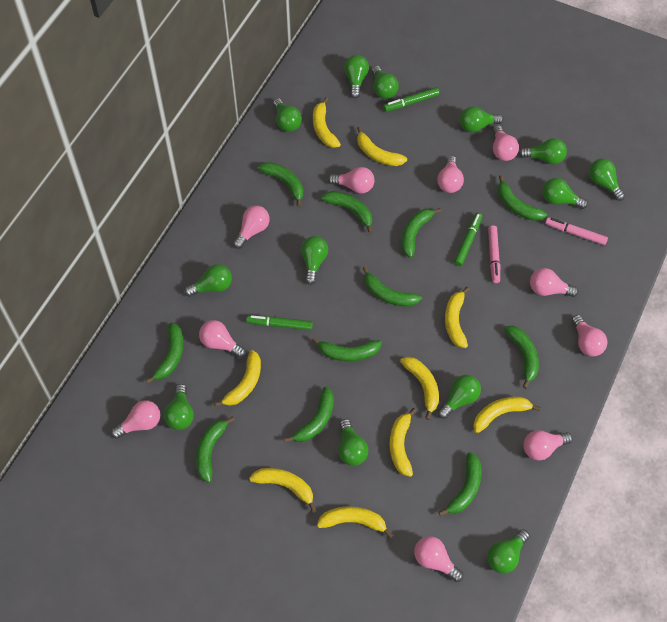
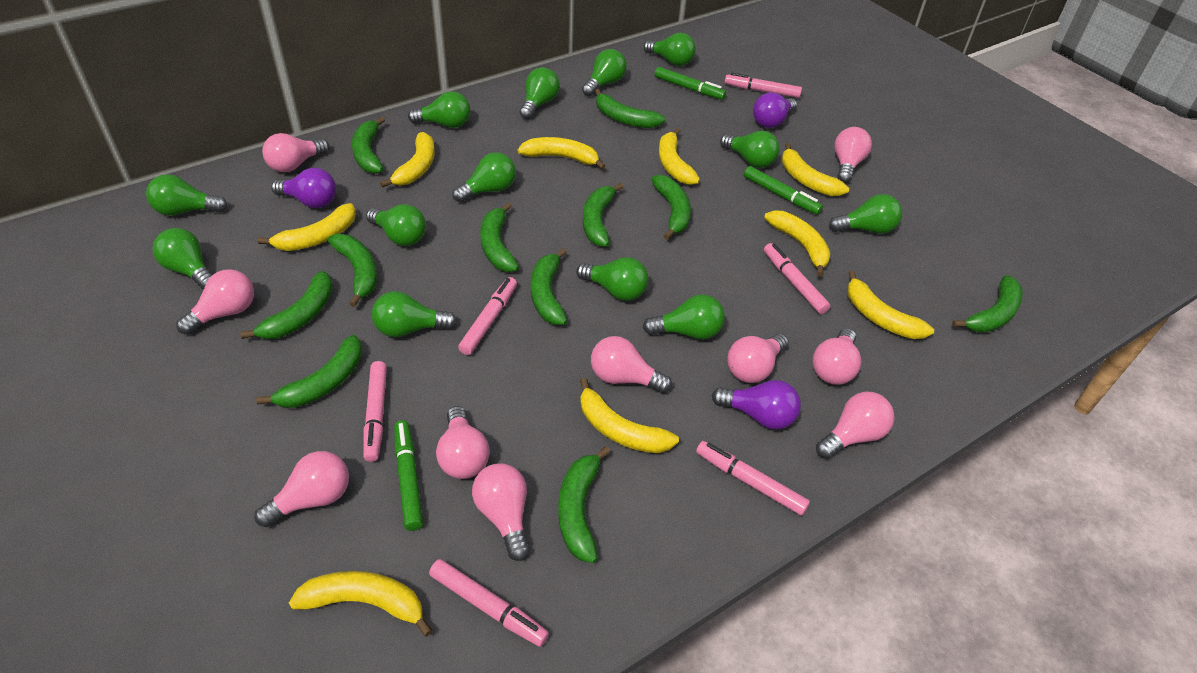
pink marker: 2 -> 6
purple light bulb: 0 -> 3

